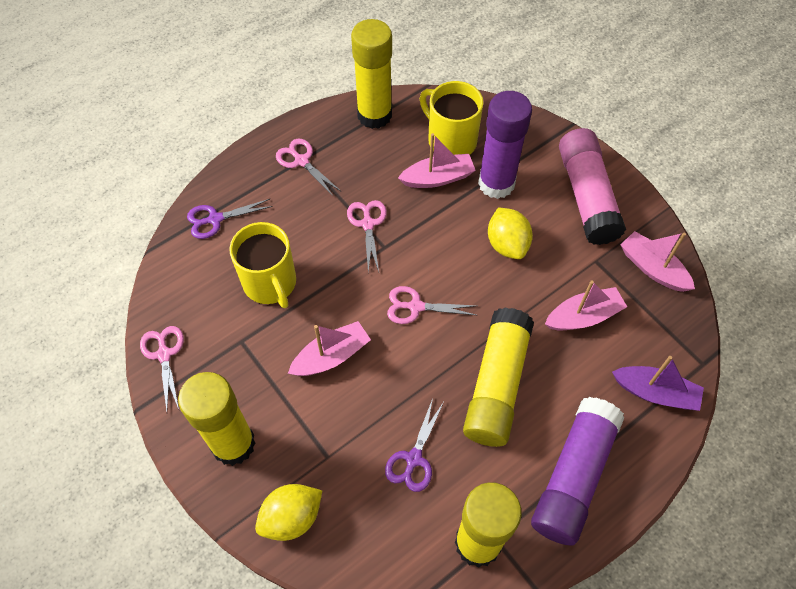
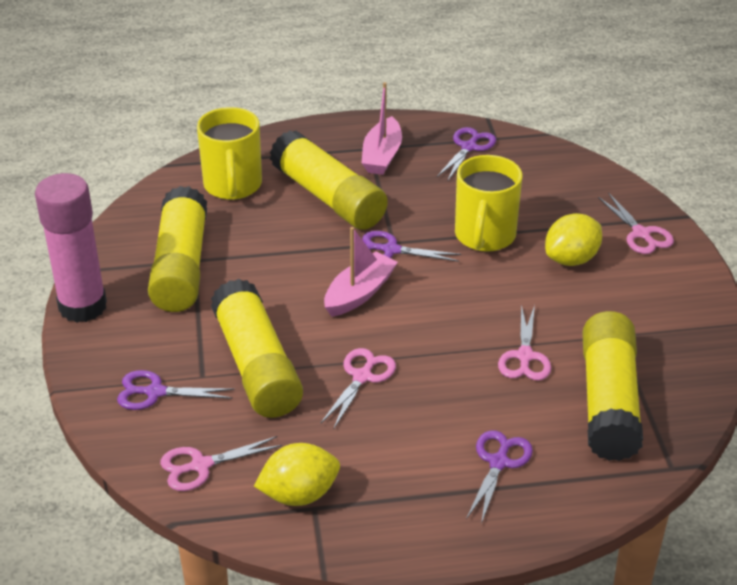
pink boat: 4 -> 2
purple boat: 1 -> 0
purple glue stick: 2 -> 0
purple scissors: 2 -> 4

